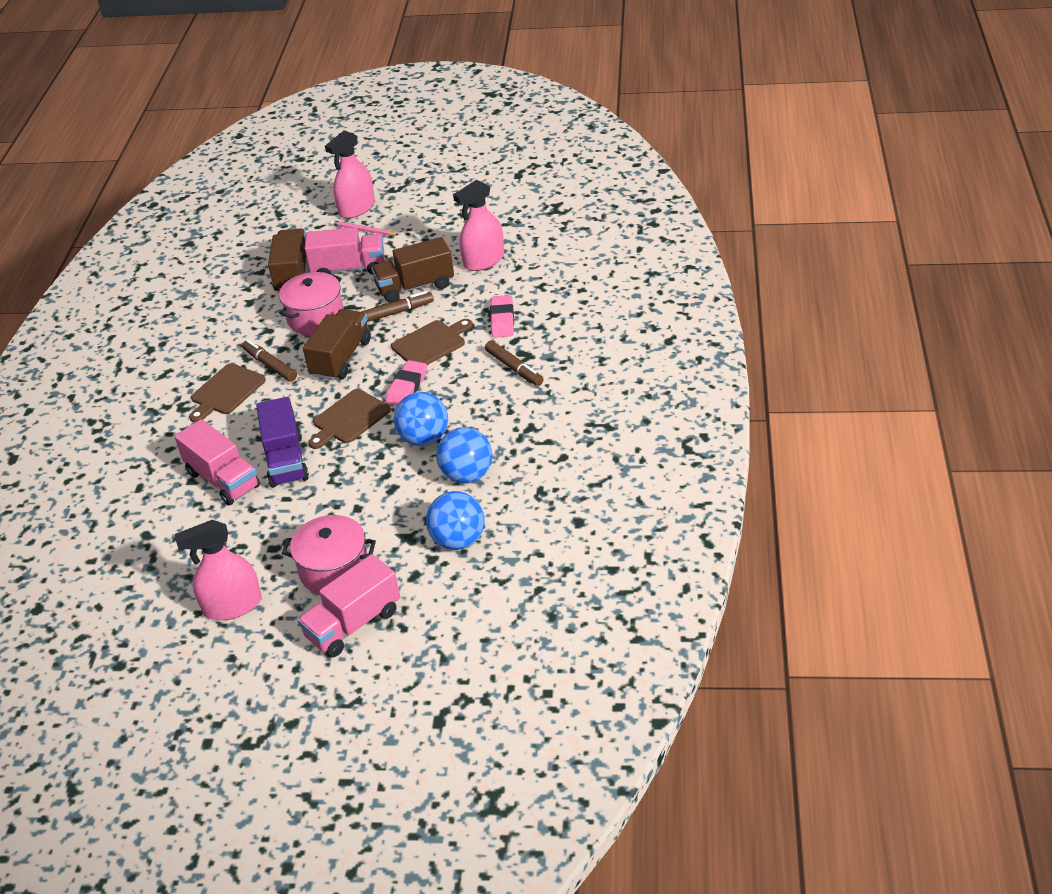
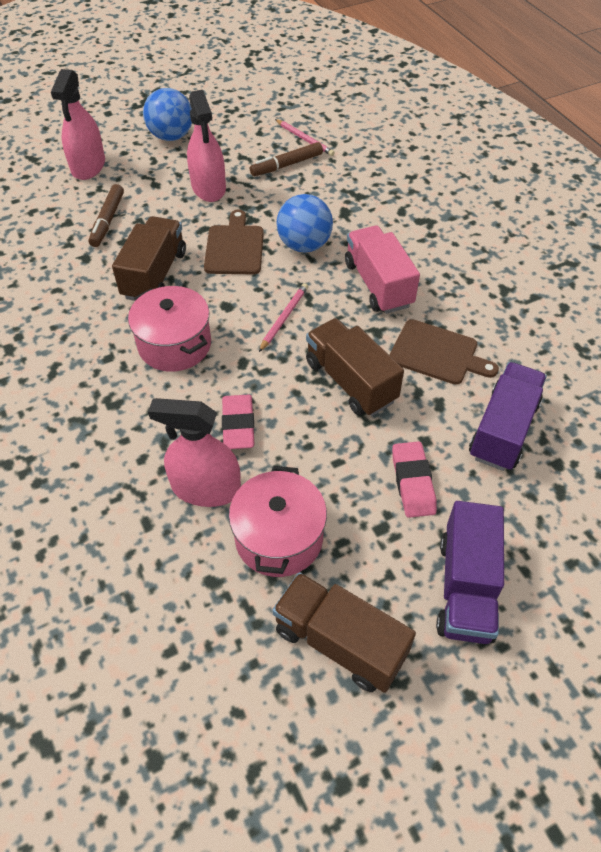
blue ball: 3 -> 2
brown cutting board: 3 -> 2
brown marker: 3 -> 2
pink pencil: 1 -> 2
pink truck: 3 -> 1
purple truck: 1 -> 2

